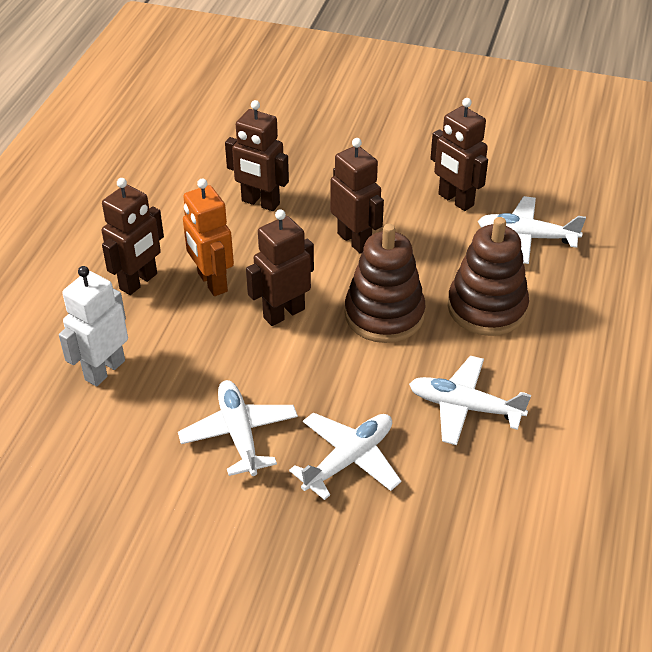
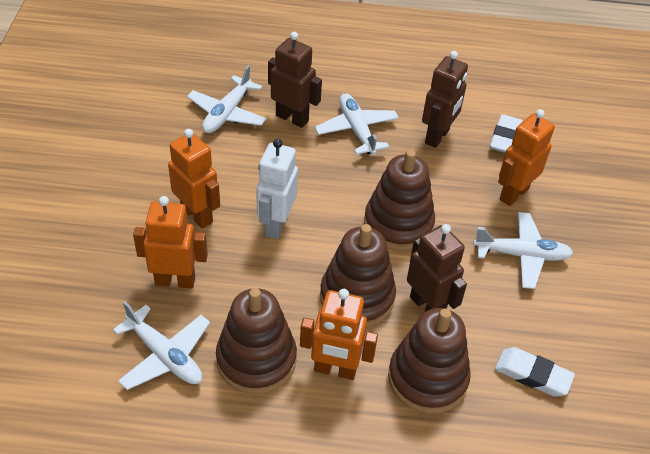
brown robot: 5 -> 3
brown stacking toy: 2 -> 4
orange robot: 1 -> 4
white eraser: 0 -> 2

